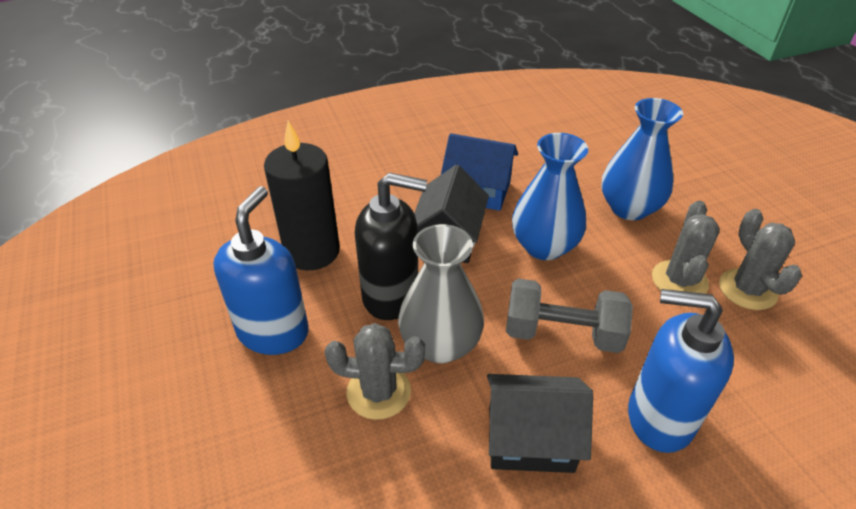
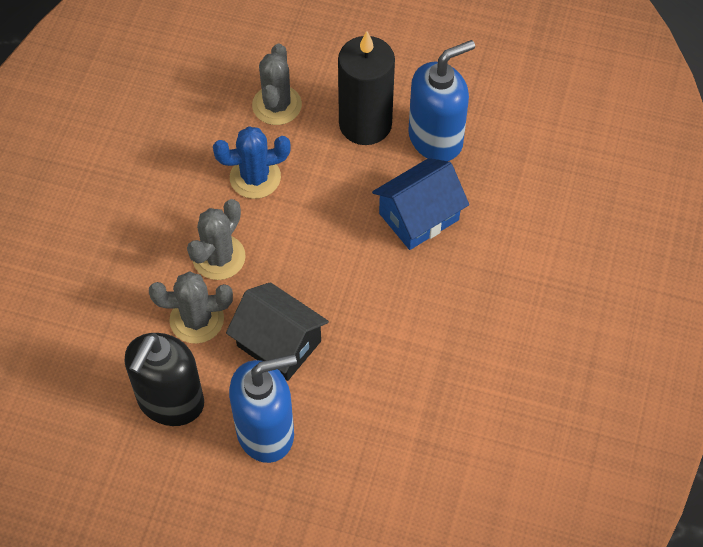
black house: 2 -> 1
blue cactus: 0 -> 1
blue vase: 2 -> 0
grey dumbbell: 1 -> 0
grey vase: 1 -> 0

